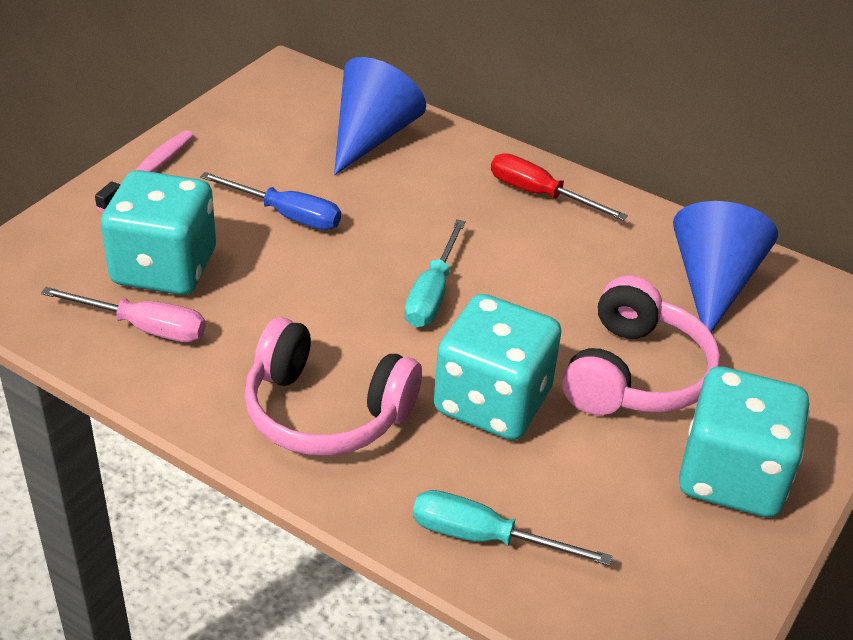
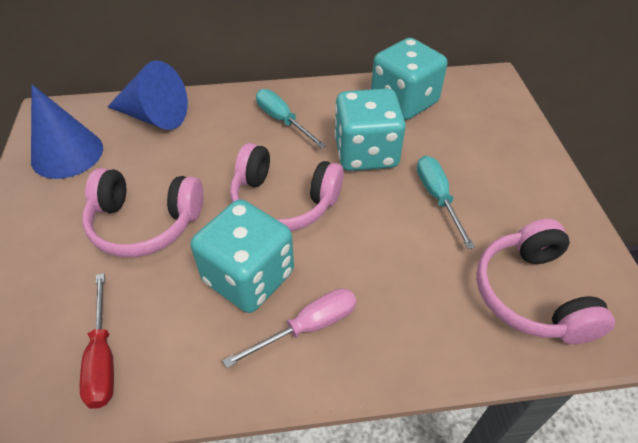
blue screwdriver: 1 -> 0
pink headphones: 2 -> 3
pink toothbrush: 1 -> 0

